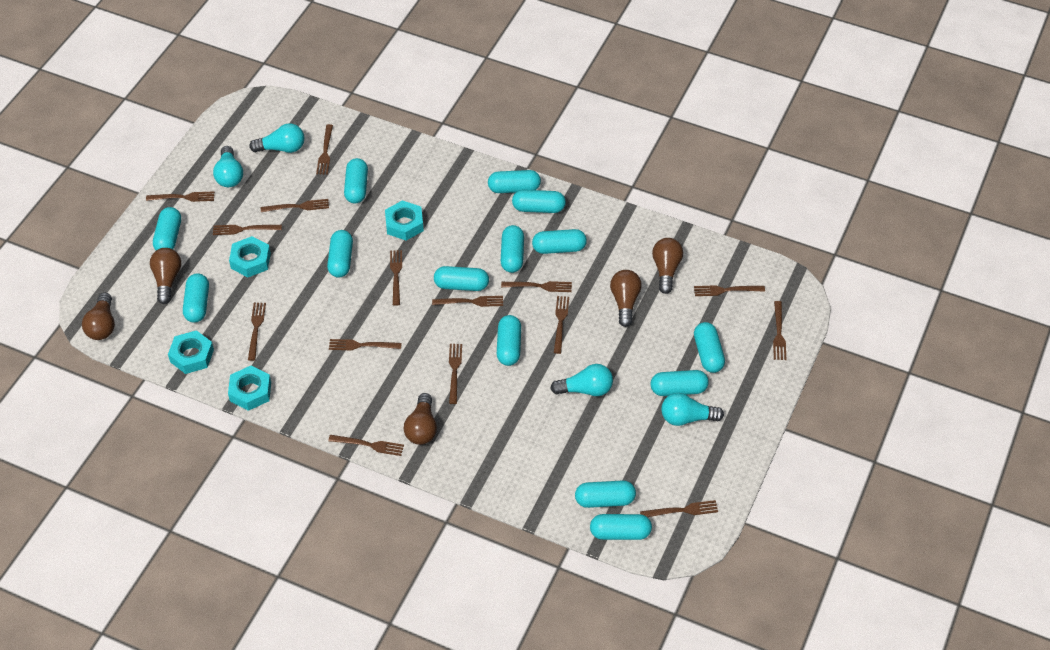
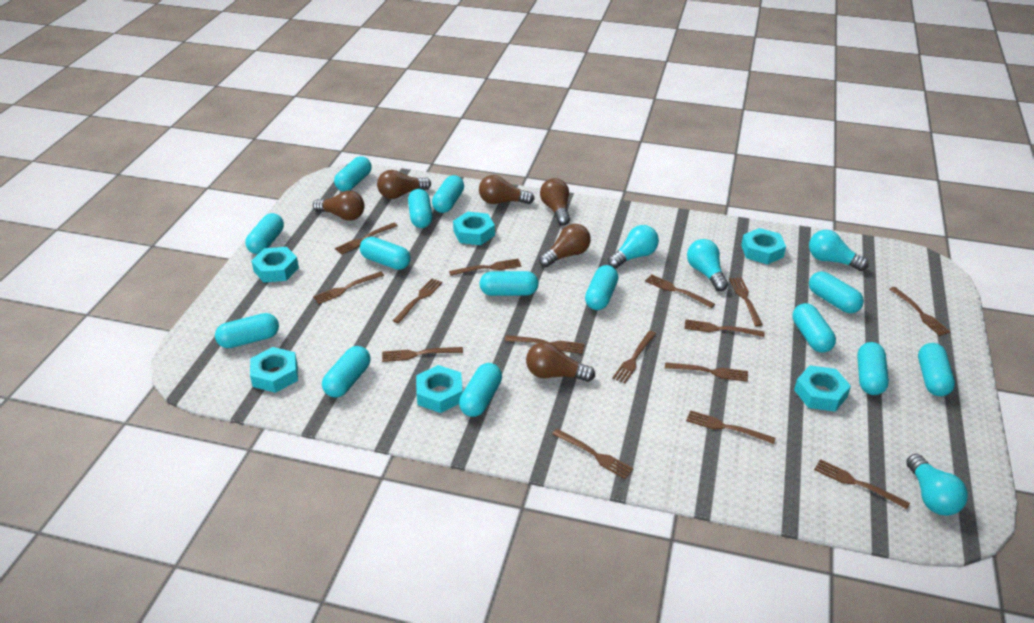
brown light bulb: 5 -> 6
turquoise nut: 4 -> 6

